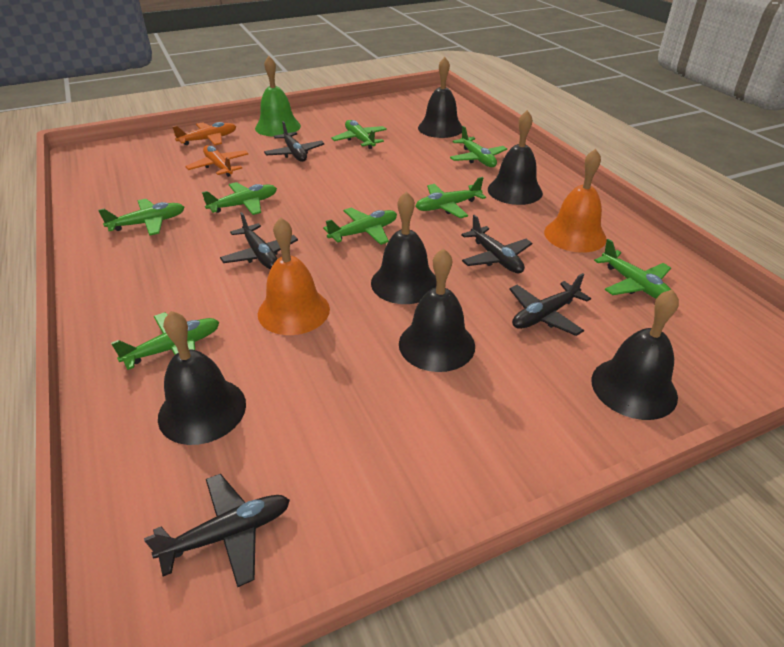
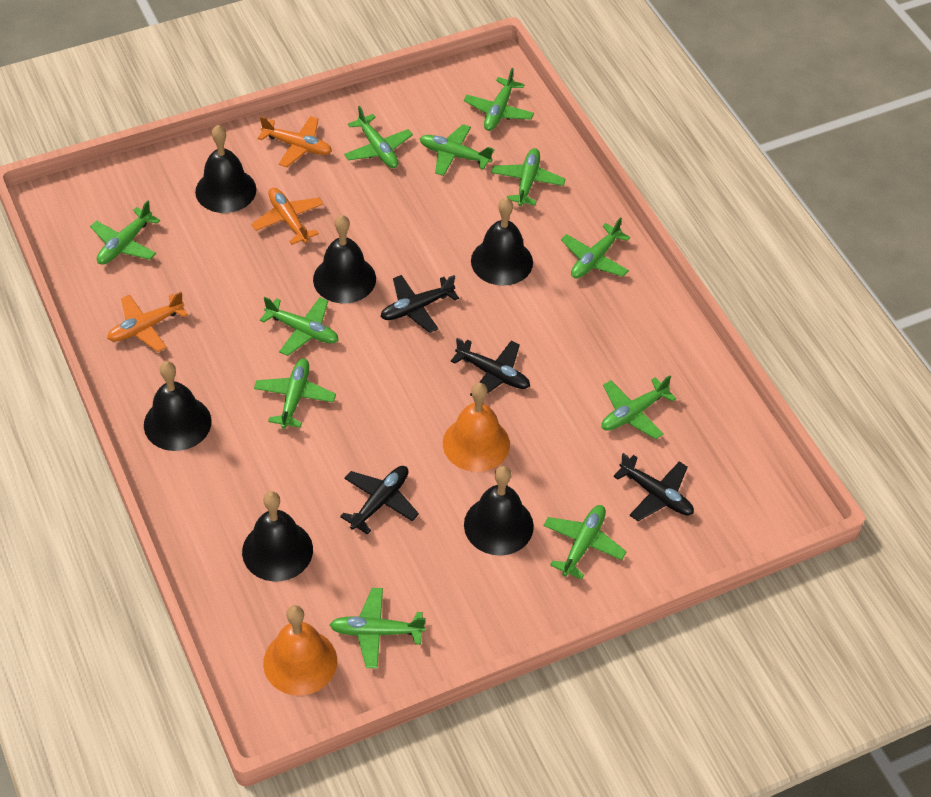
black plane: 5 -> 4
green bell: 1 -> 0
green plane: 8 -> 11
orange plane: 2 -> 3

